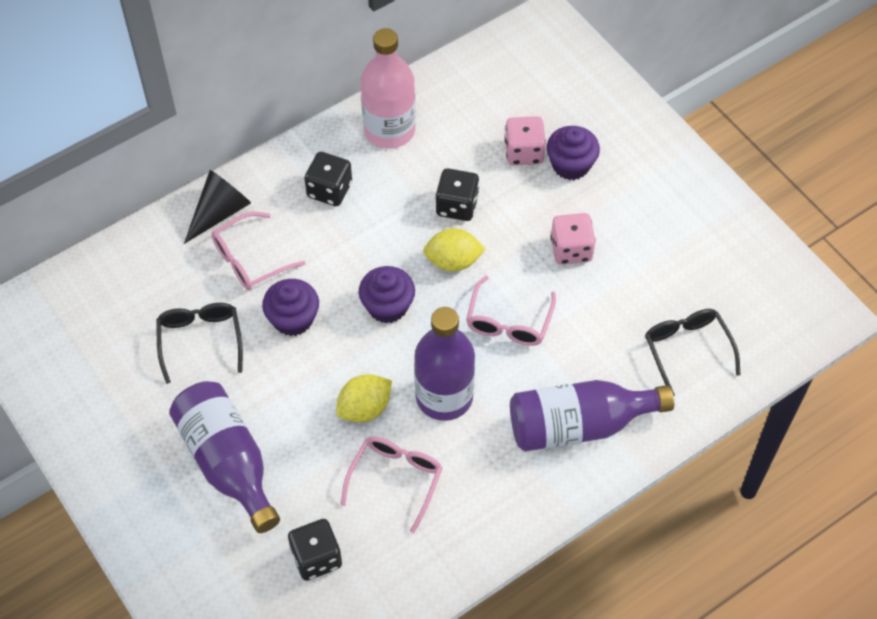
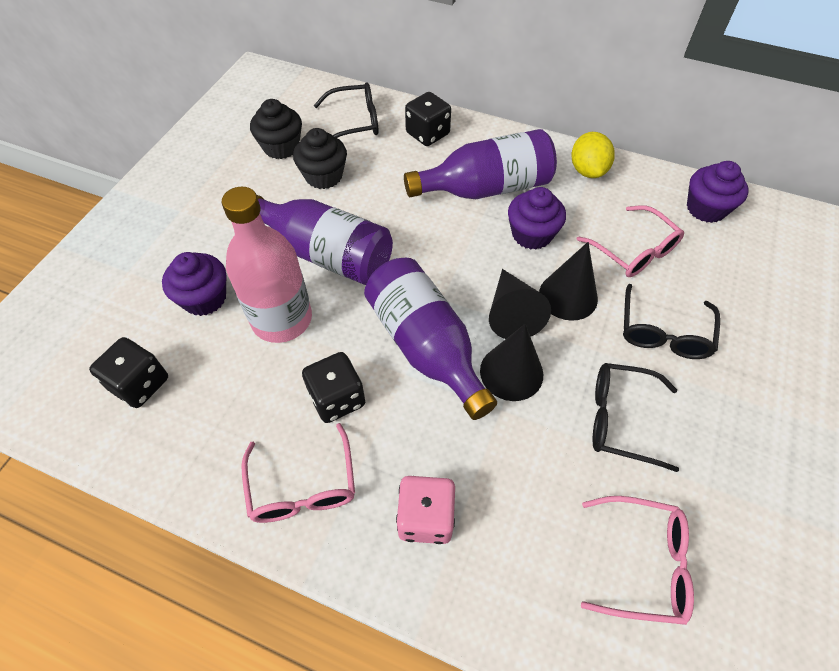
black cone: 1 -> 3
black cupcake: 0 -> 2
black glasses: 2 -> 3
pink dice: 2 -> 1
yellow lemon: 2 -> 1

